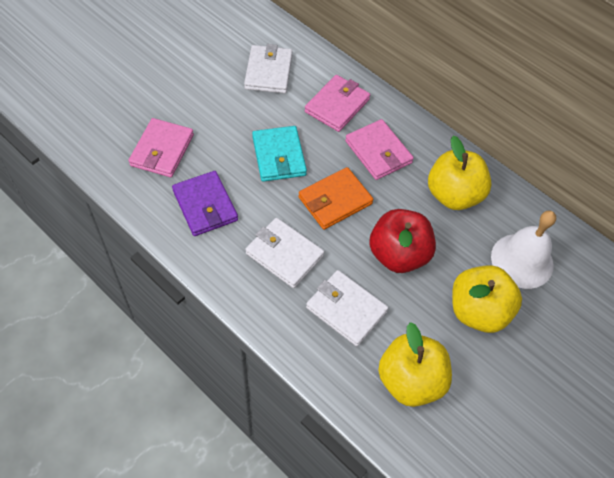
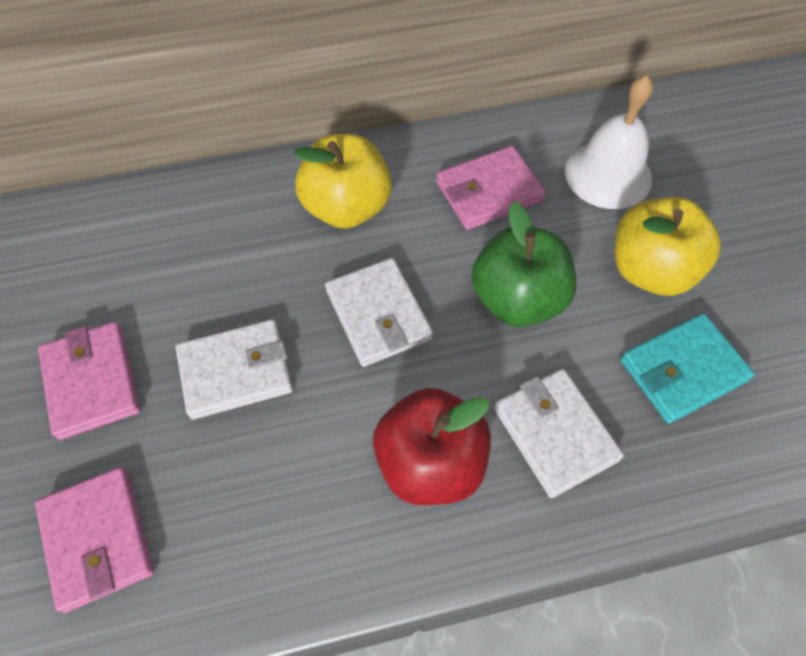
green apple: 0 -> 1
orange wallet: 1 -> 0
purple wallet: 1 -> 0
yellow apple: 3 -> 2

